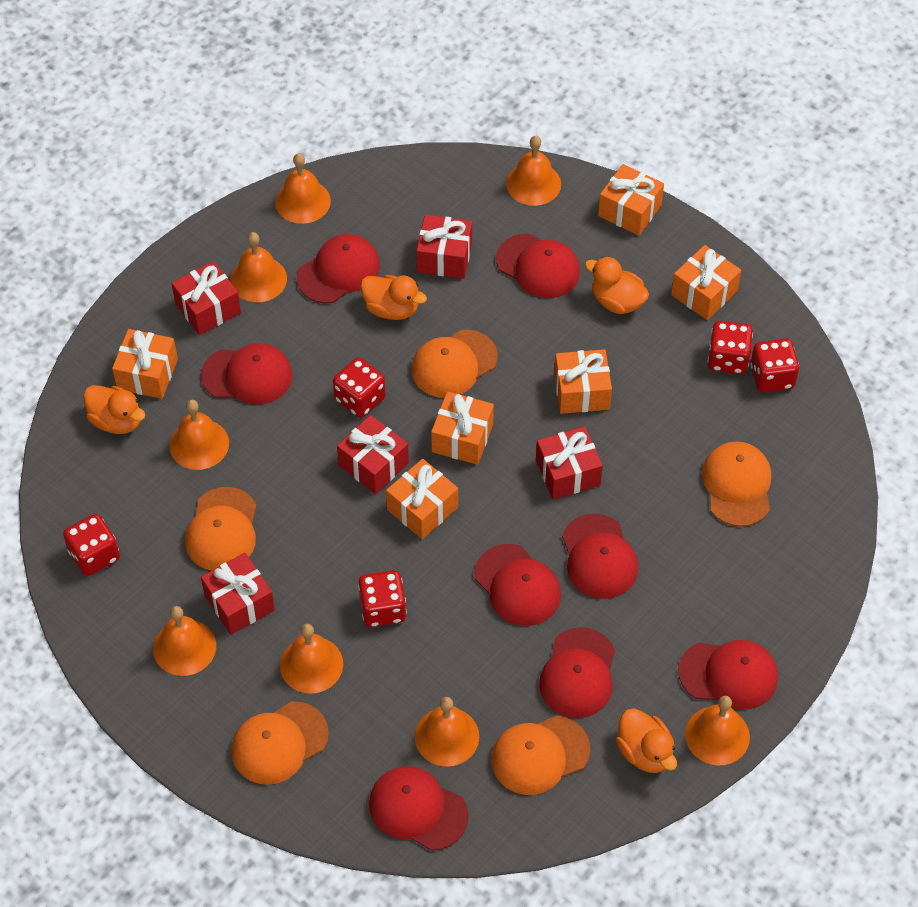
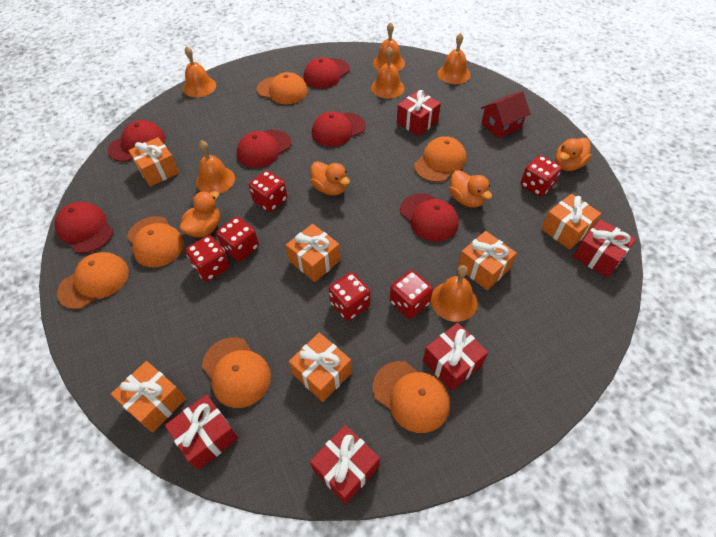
orange bell: 8 -> 6
orange cap: 5 -> 6
red cap: 8 -> 6
red dice: 5 -> 6
red house: 0 -> 1

